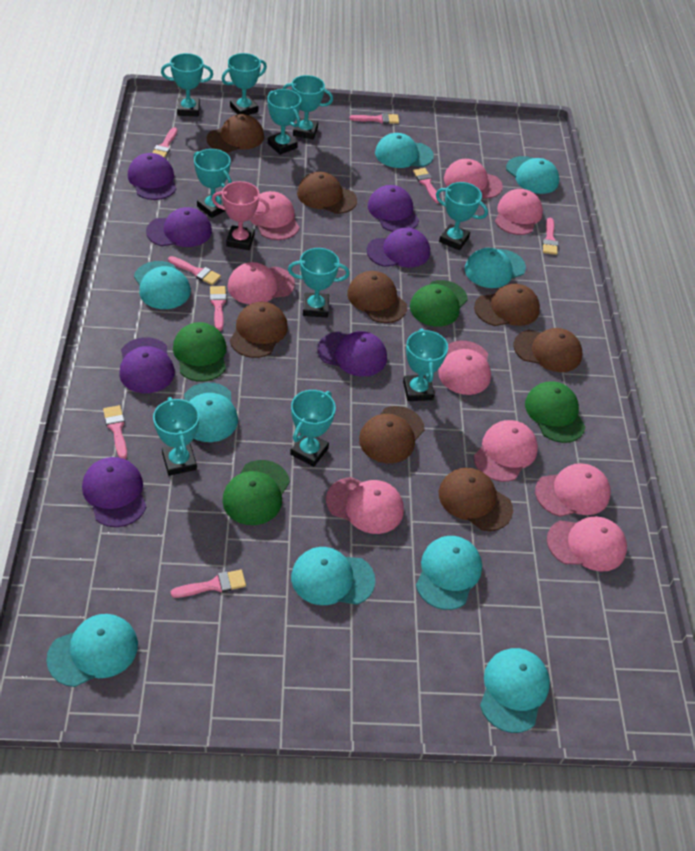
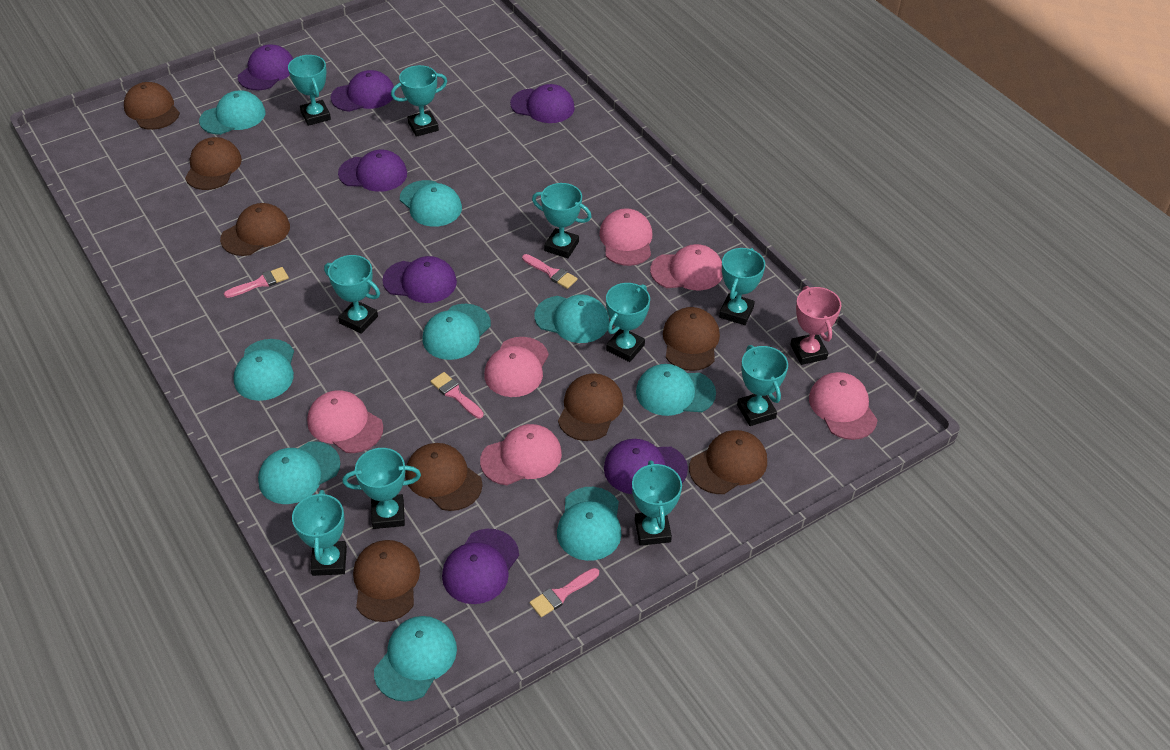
green cap: 4 -> 0
pink brush: 8 -> 4
pink cap: 9 -> 6

